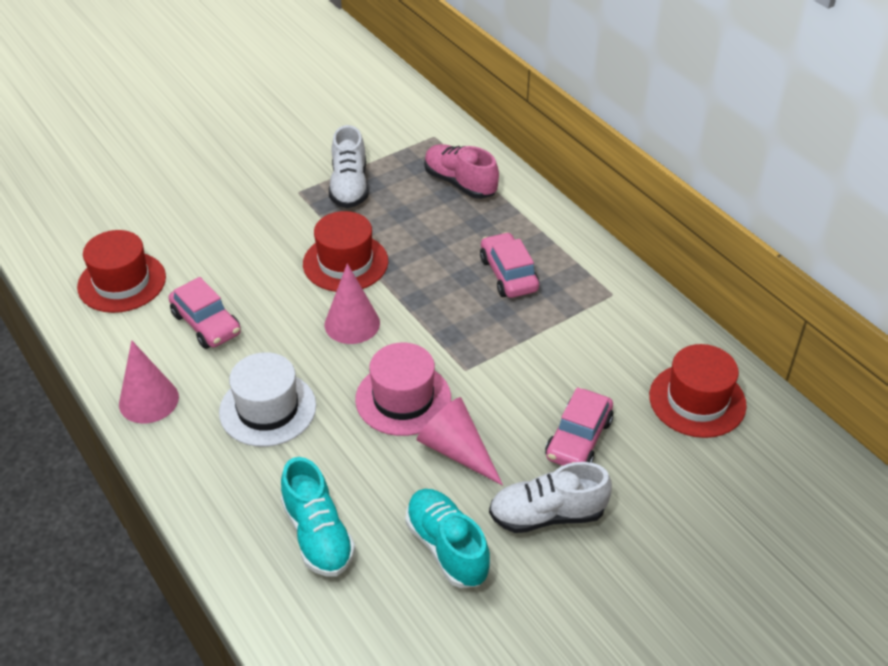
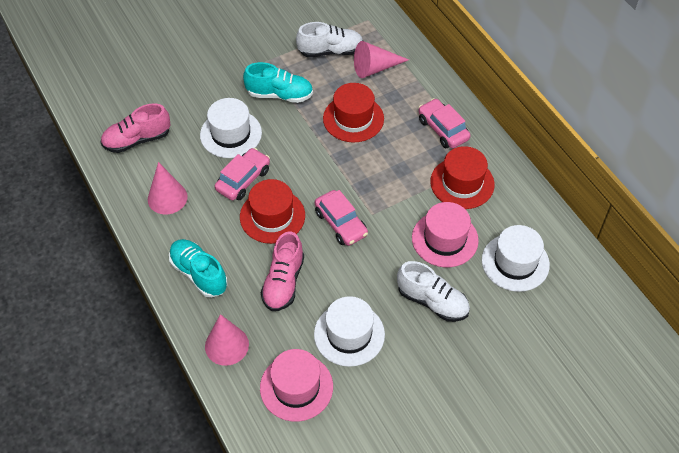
pink hat: 1 -> 2
pink shoe: 1 -> 2
white hat: 1 -> 3

